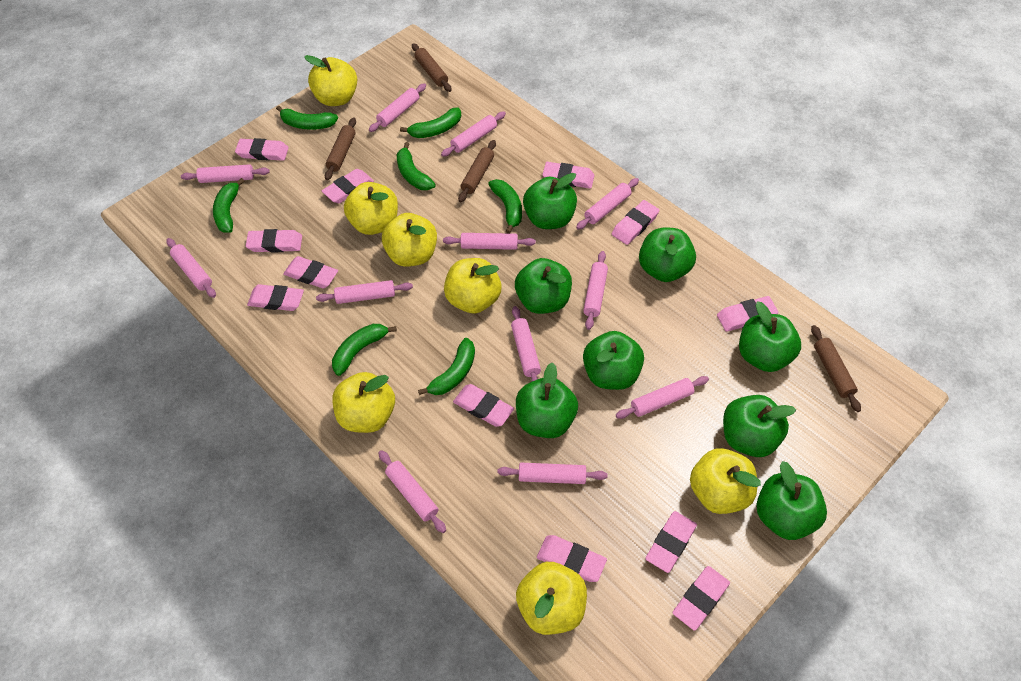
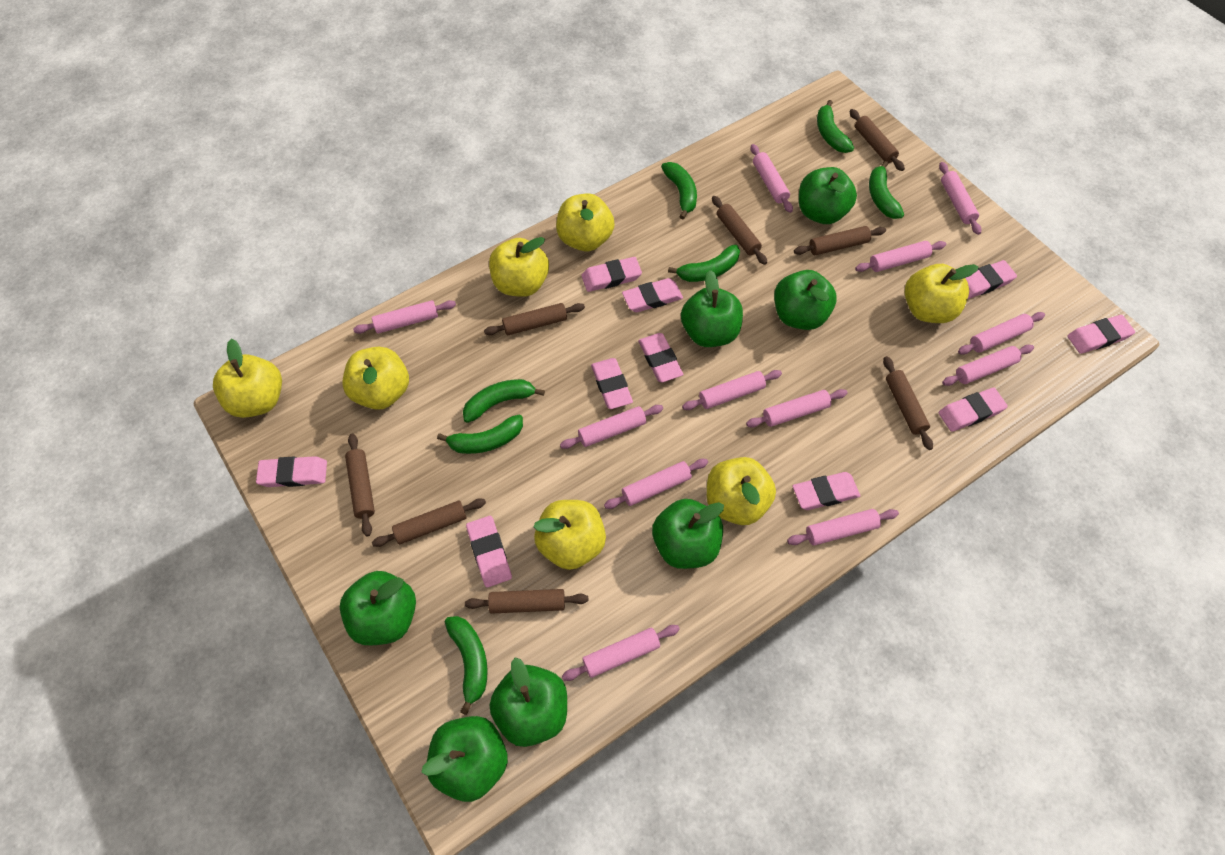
brown rolling pin: 4 -> 8
green apple: 8 -> 7
pink eraser: 12 -> 10

